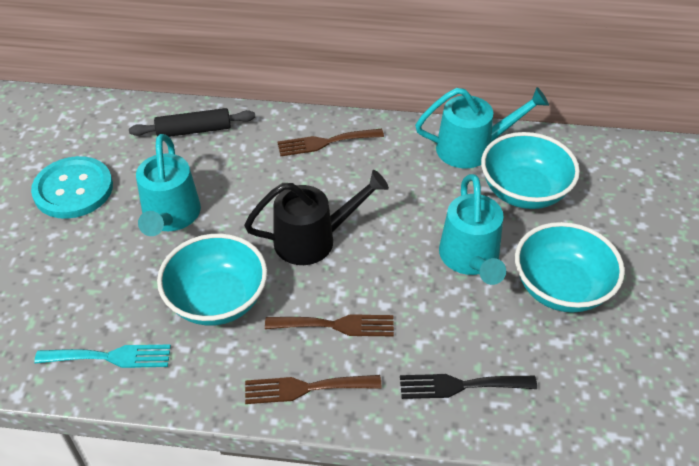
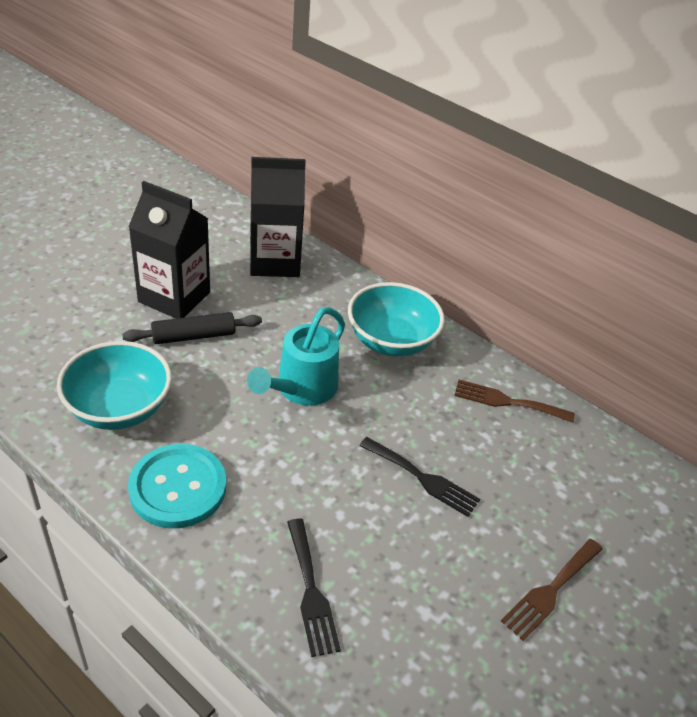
black carton: 0 -> 2
black fork: 1 -> 2
black watering can: 1 -> 0
brown fork: 3 -> 2
turquoise bowl: 3 -> 2
turquoise fork: 1 -> 0
turquoise watering can: 3 -> 1

